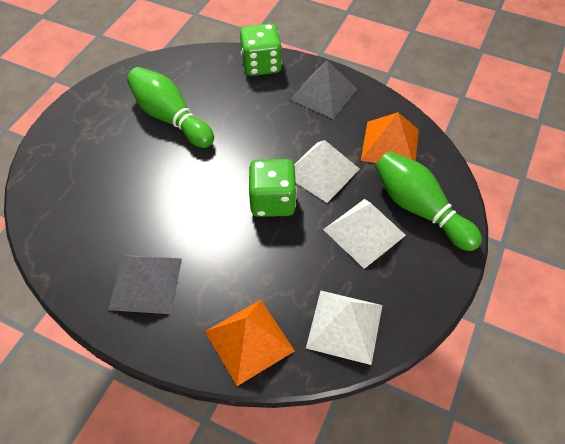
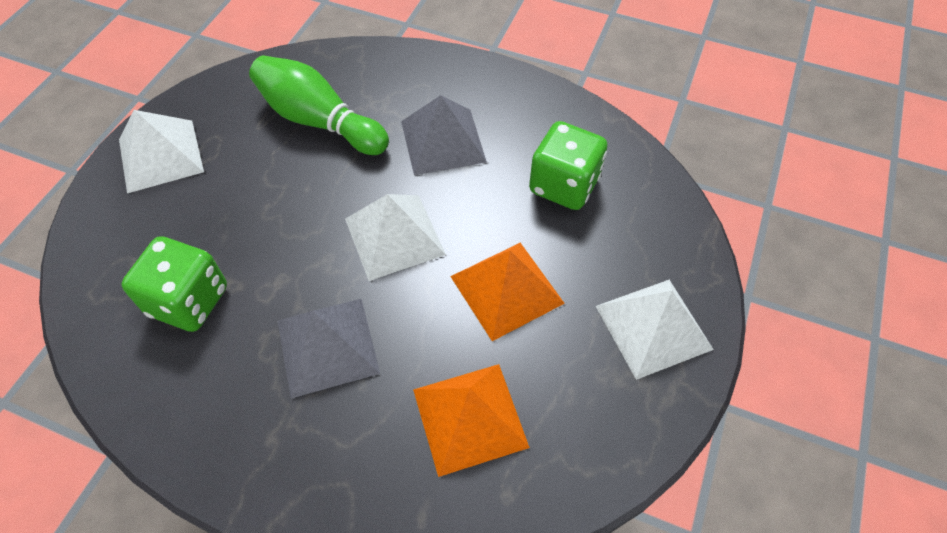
green bowling pin: 2 -> 1

